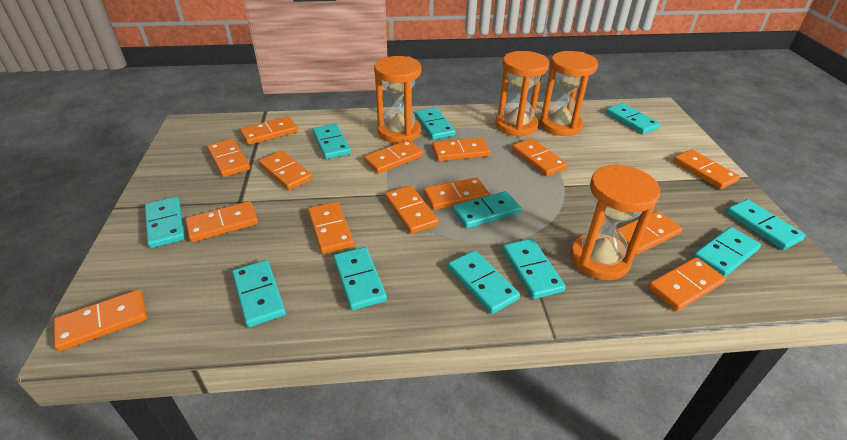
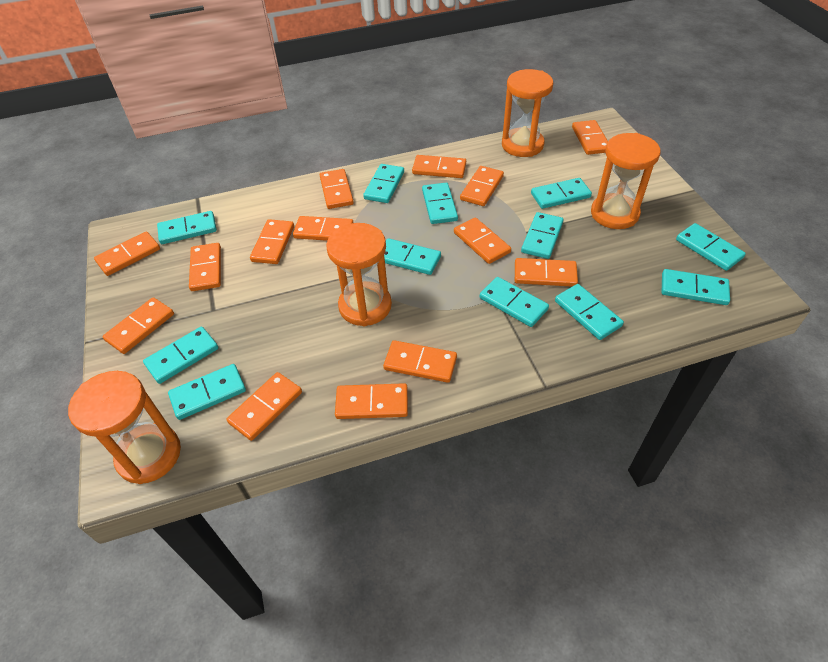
turquoise domino: 11 -> 12

